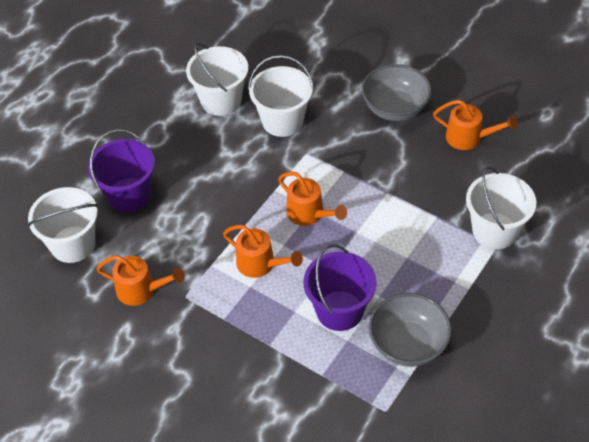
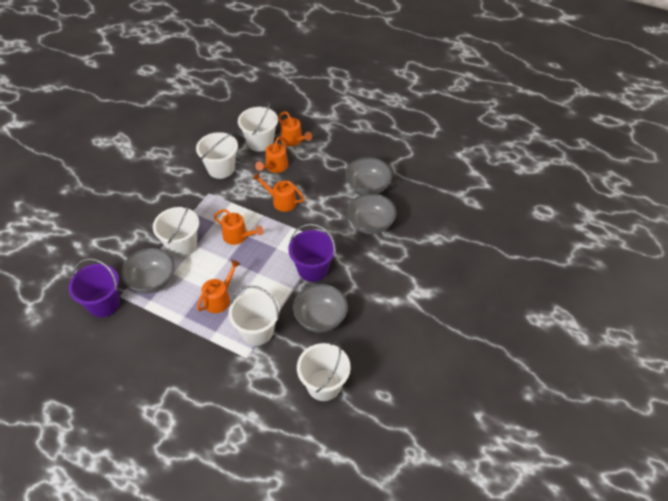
grey bowl: 2 -> 4
orange watering can: 4 -> 5
white bucket: 4 -> 5

